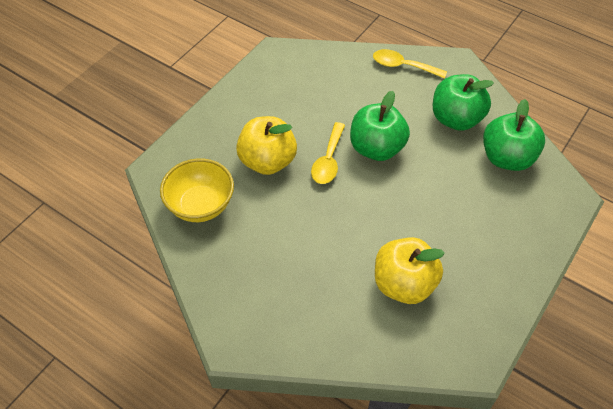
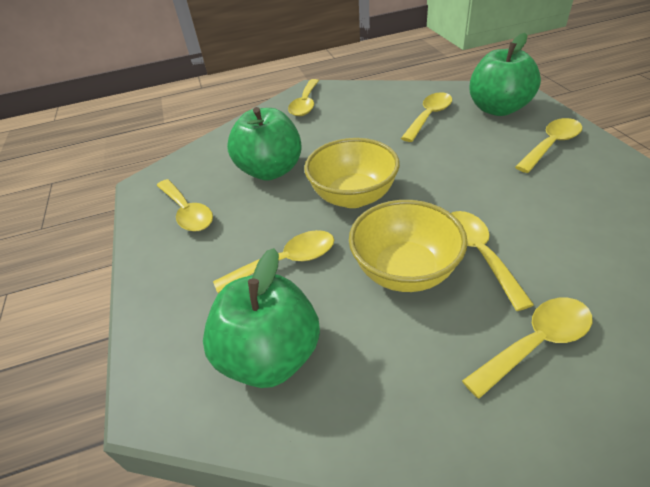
yellow apple: 2 -> 0
yellow bowl: 1 -> 2
yellow spoon: 2 -> 7

